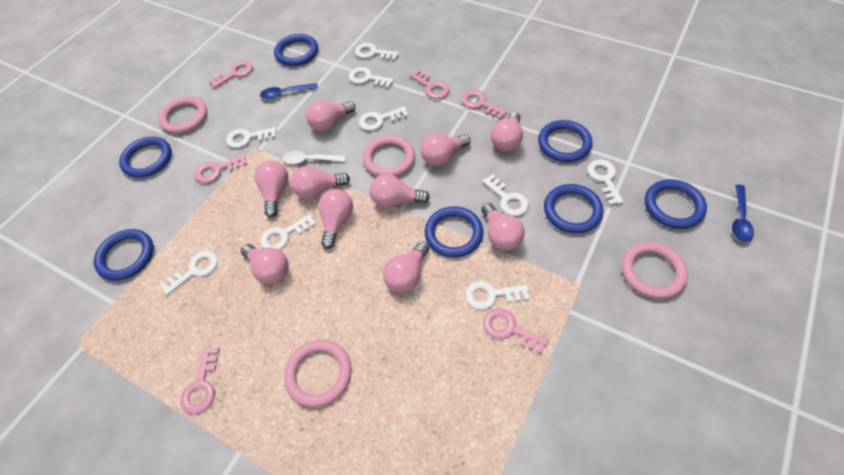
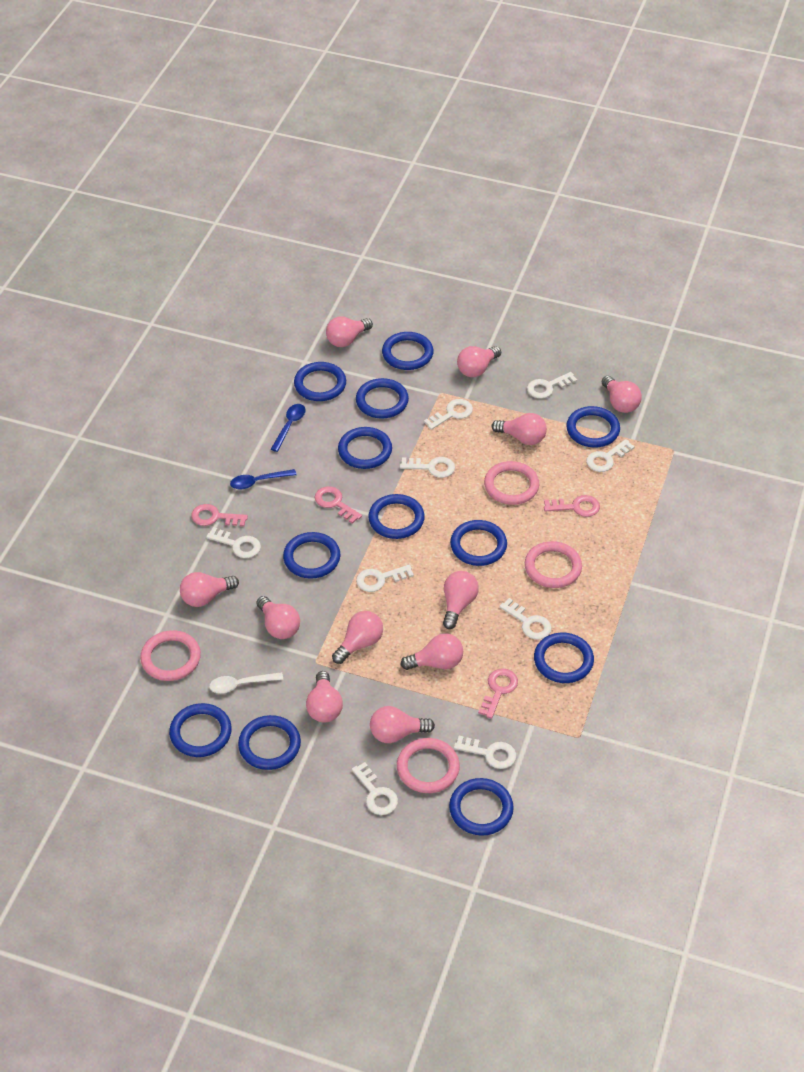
blue ring: 7 -> 12
pink key: 6 -> 4
pink light bulb: 10 -> 11

